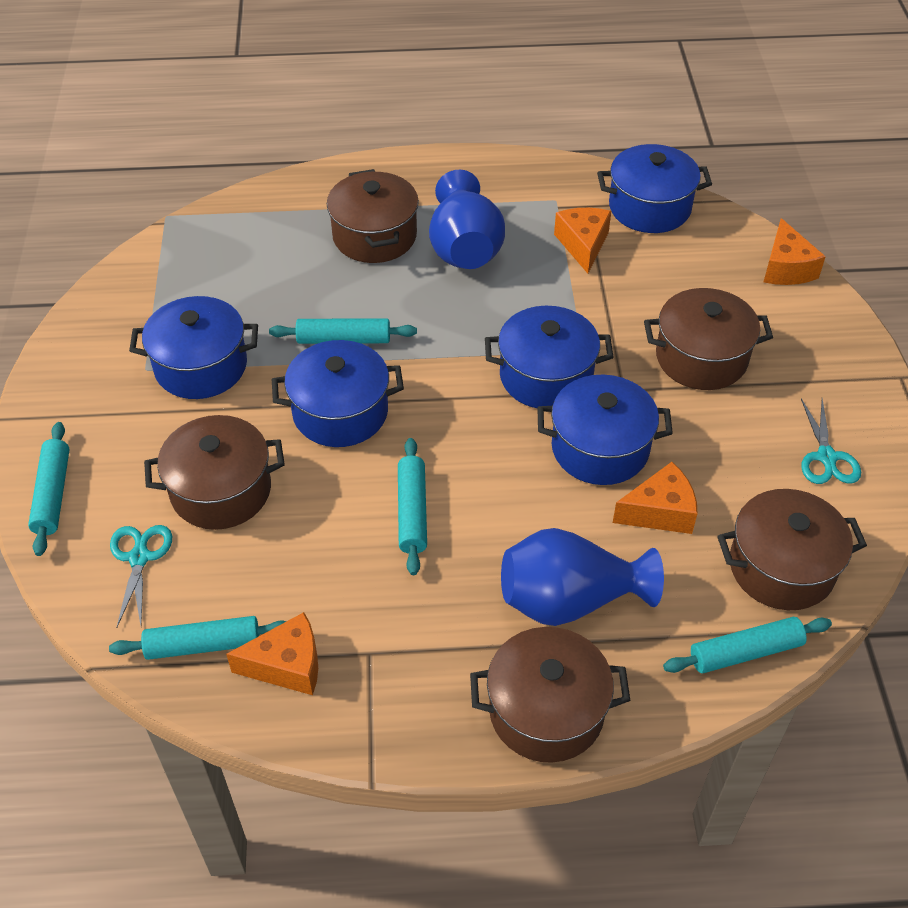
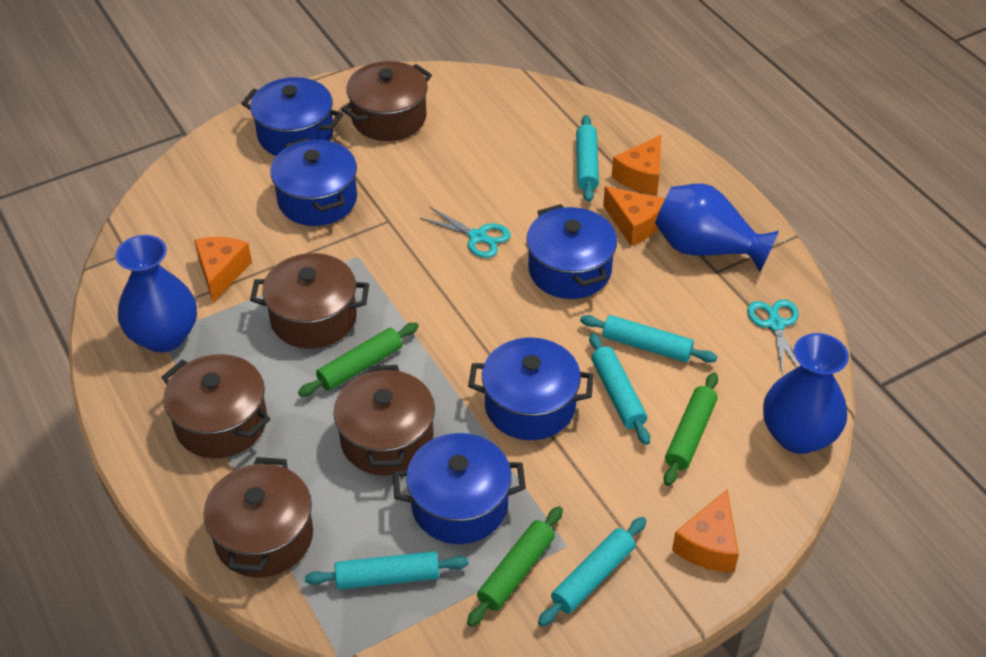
blue vase: 2 -> 3
green rolling pin: 0 -> 3

